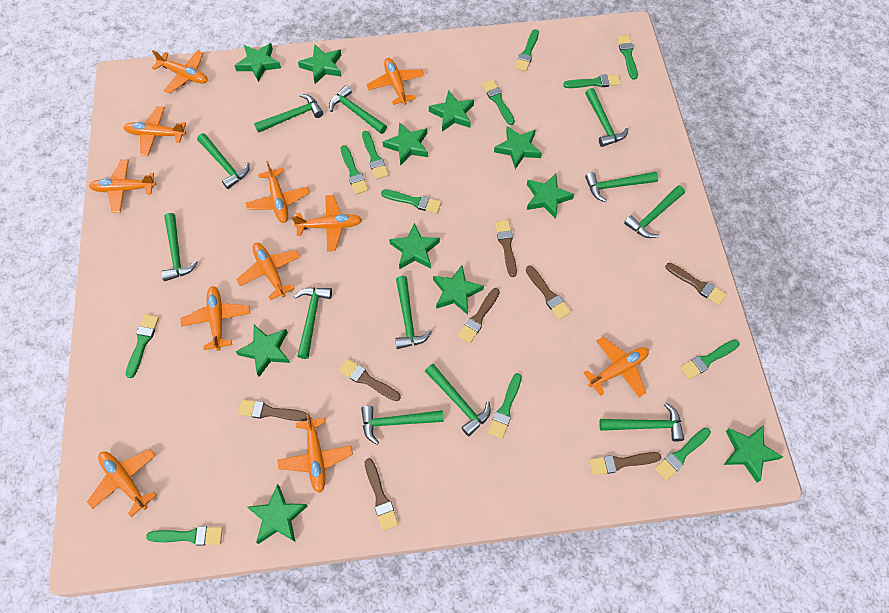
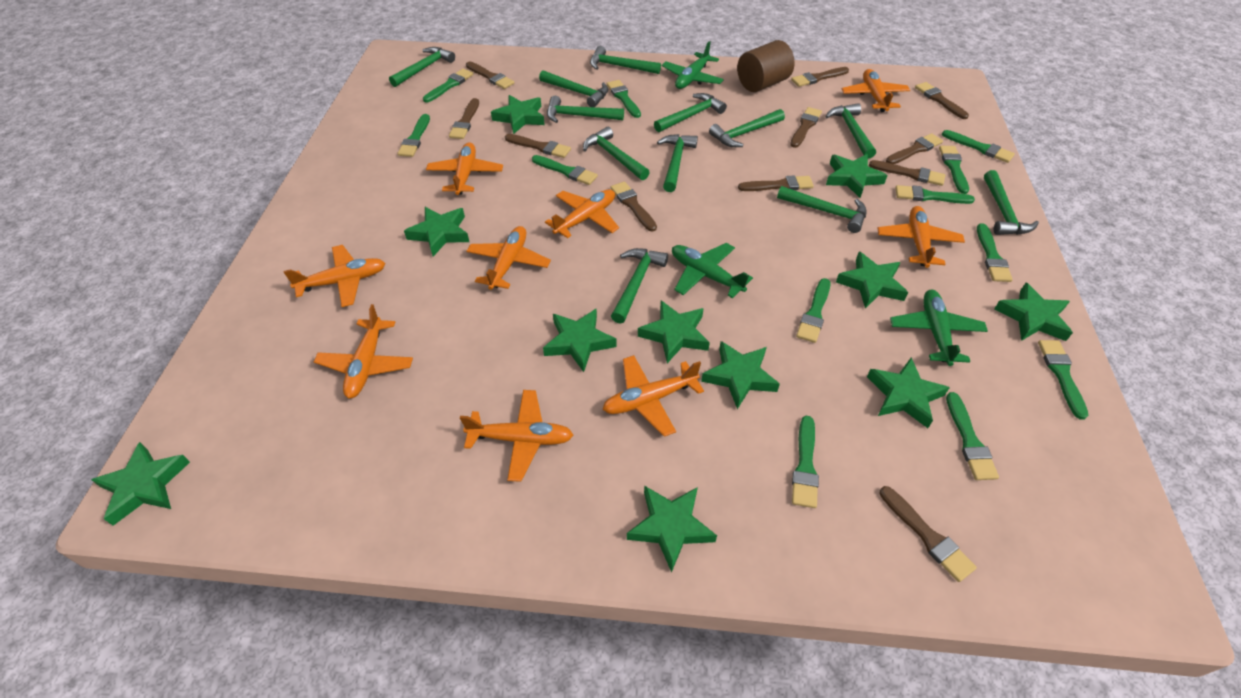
brown brush: 8 -> 11
brown cylinder: 0 -> 1
green plane: 0 -> 3
orange plane: 11 -> 9

